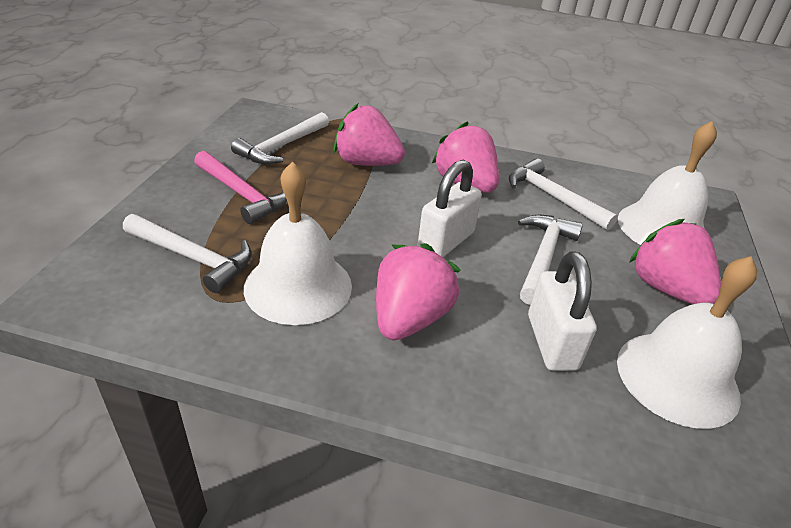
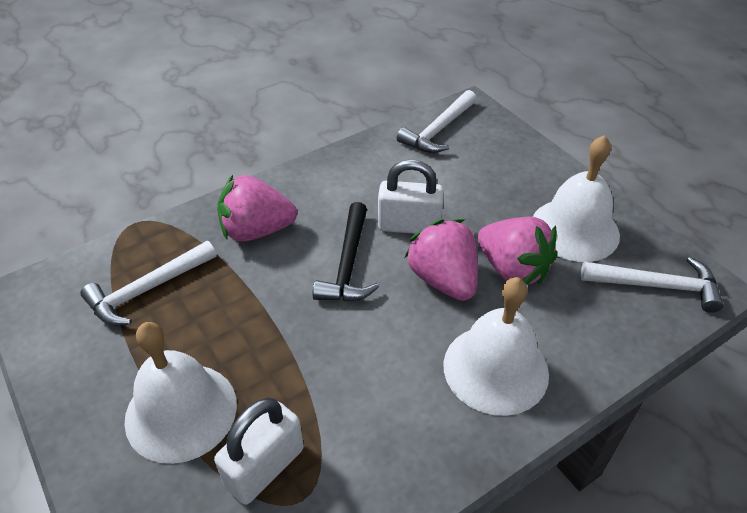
black hammer: 0 -> 1
pink hammer: 1 -> 0
pink strawberry: 4 -> 3
white hammer: 4 -> 3

